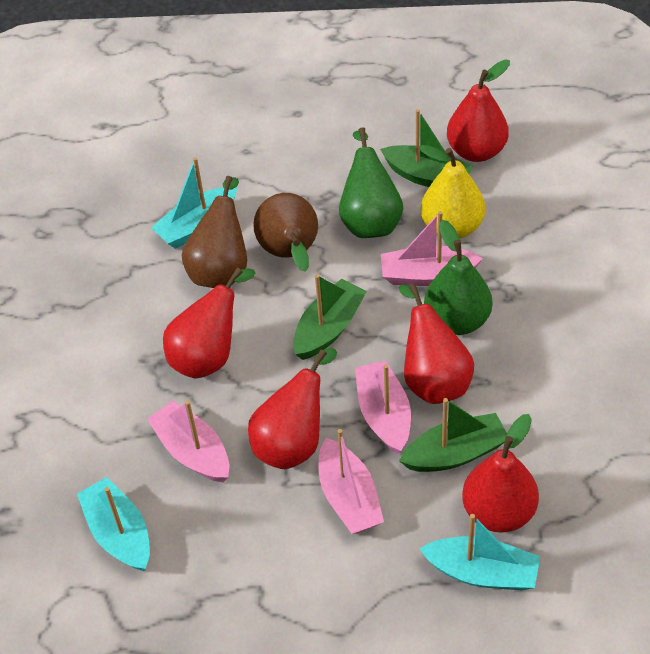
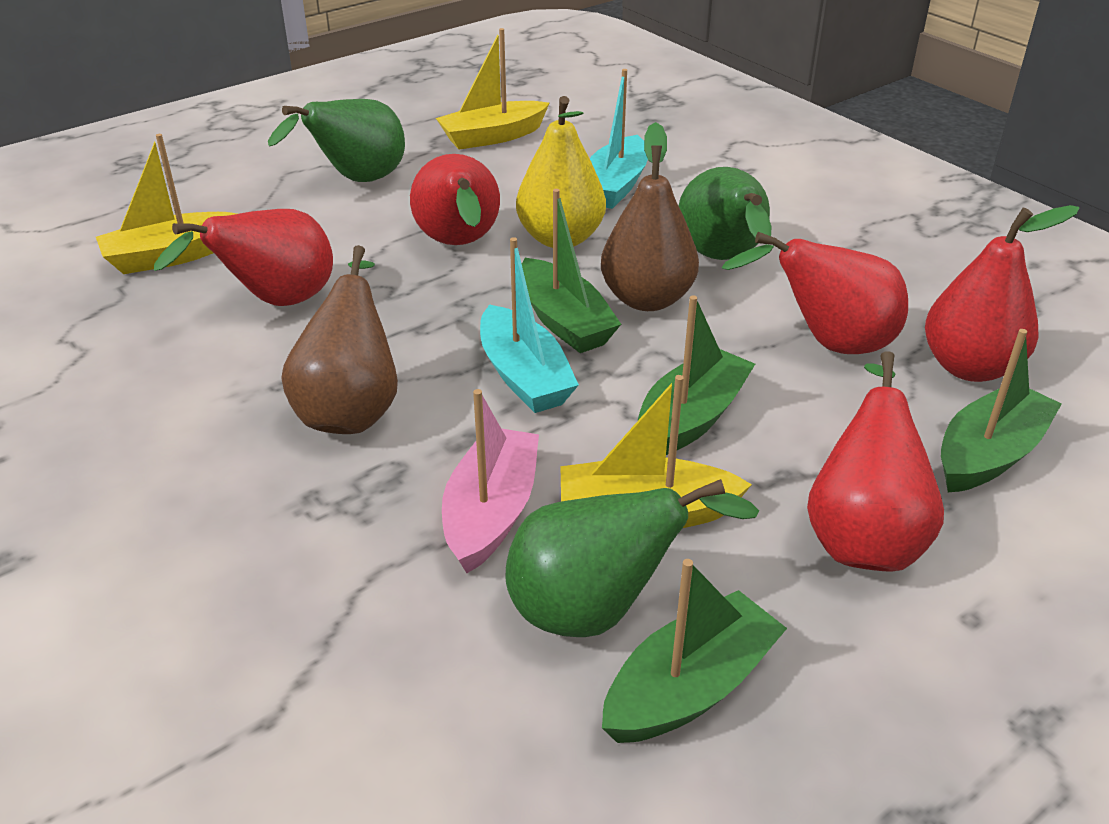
green boat: 3 -> 4
green pear: 2 -> 3
pink boat: 4 -> 1
turquoise boat: 3 -> 2
yellow boat: 0 -> 3

